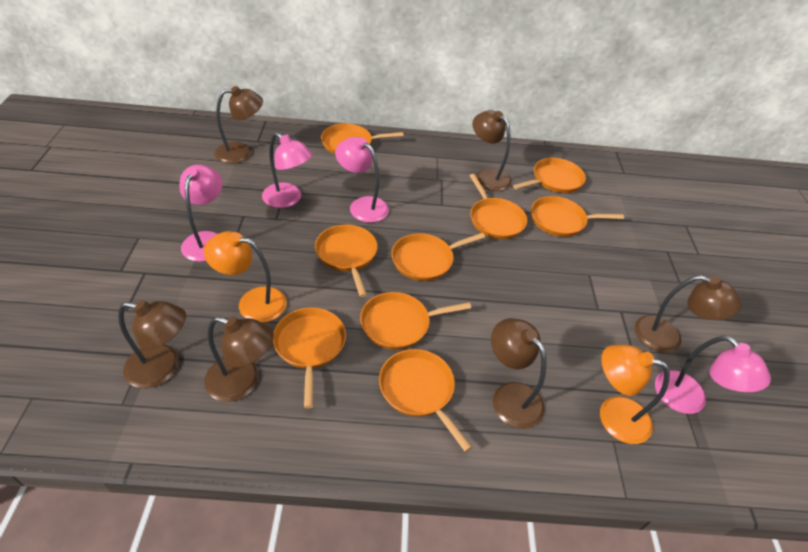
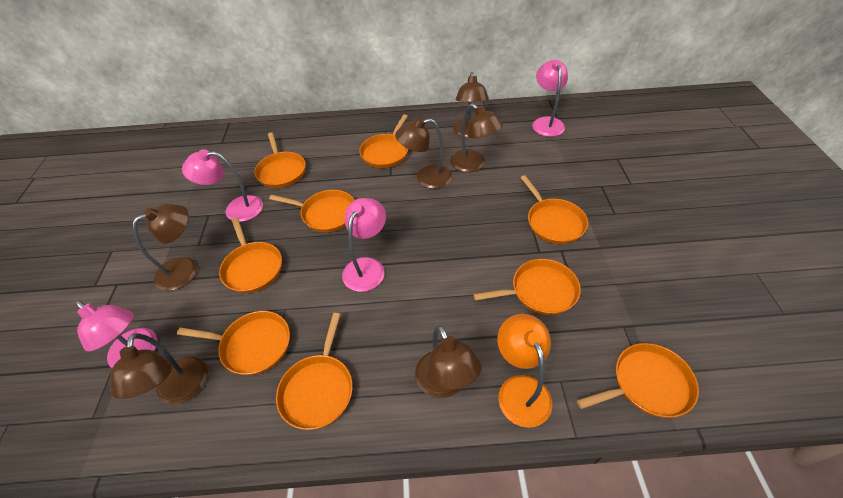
orange lamp: 2 -> 1

